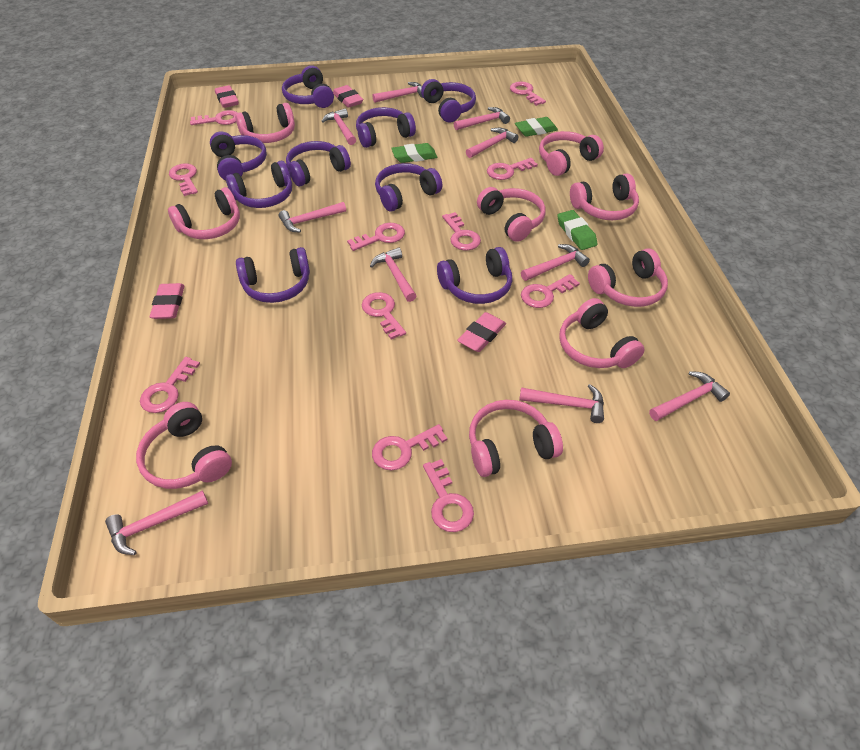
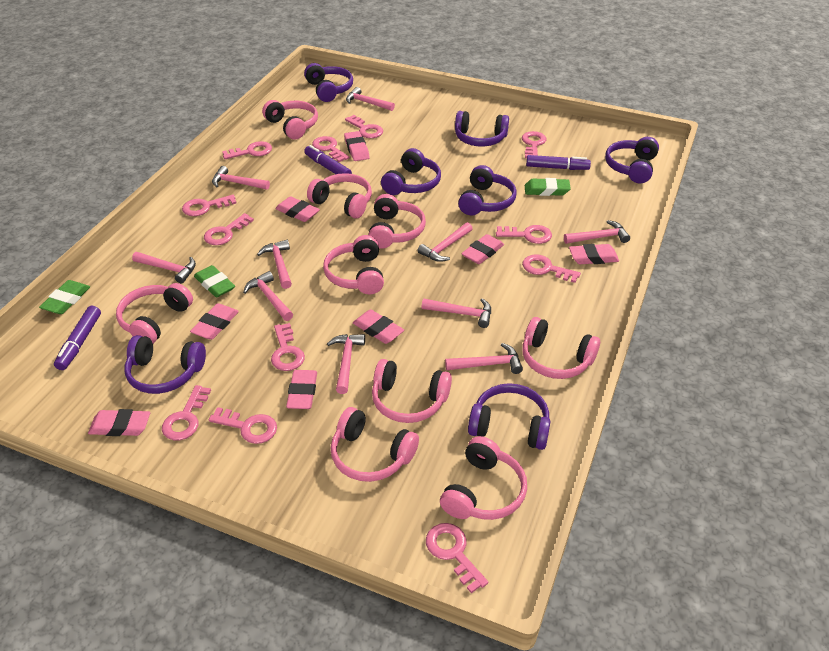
pink eraser: 4 -> 8
pink key: 11 -> 12
purple headphones: 9 -> 7
purple marker: 0 -> 3

